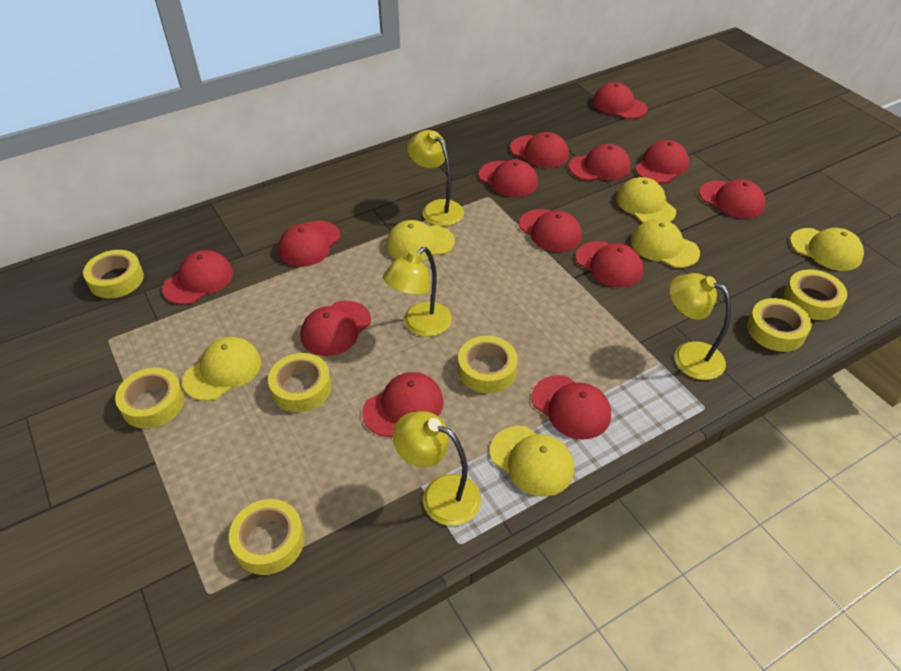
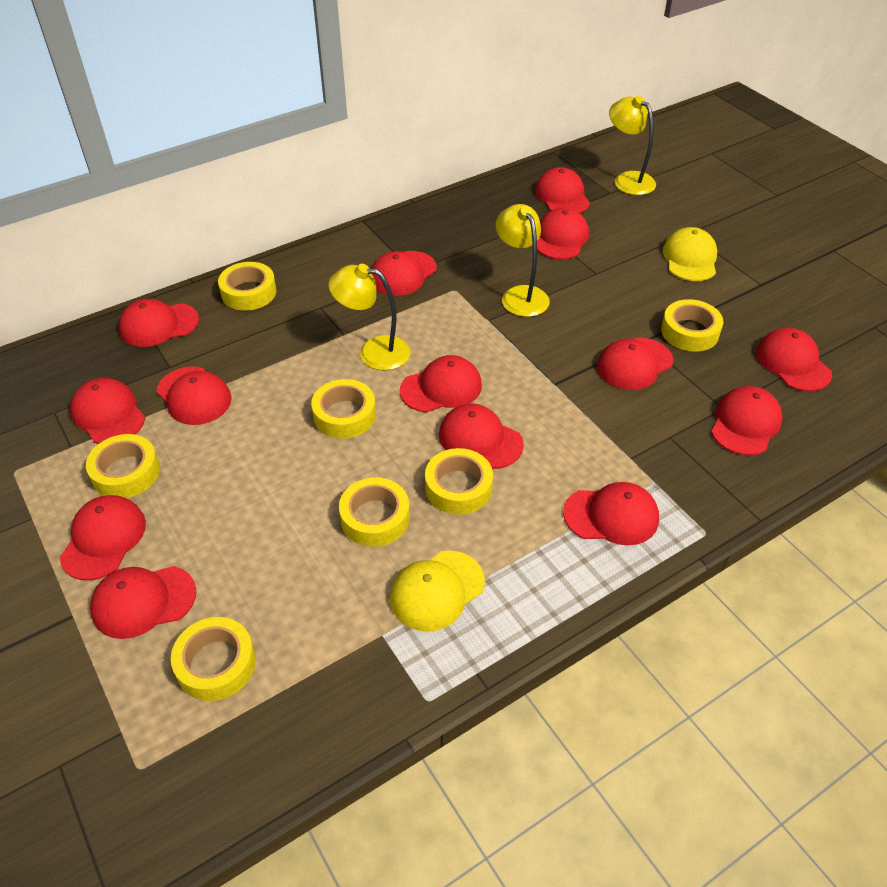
red cap: 13 -> 14
yellow cap: 6 -> 2
yellow lamp: 4 -> 3

